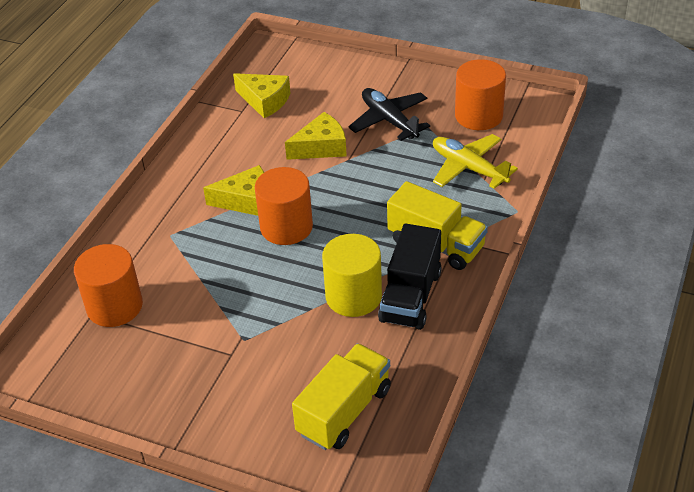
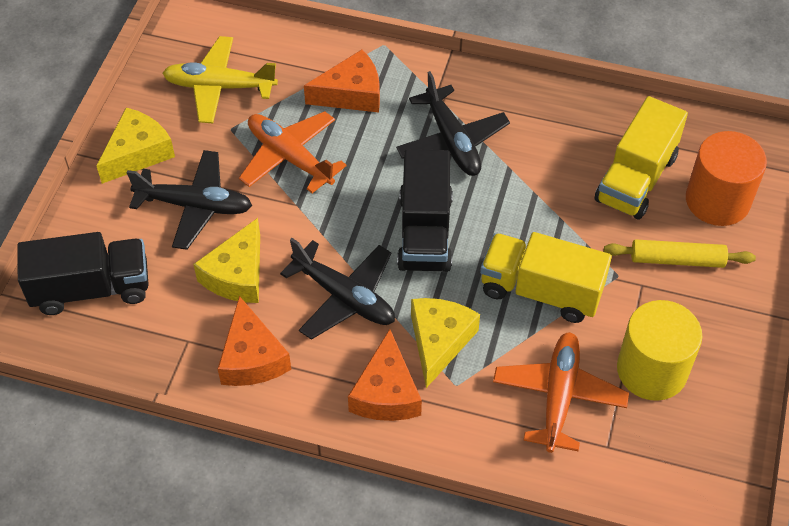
black plane: 1 -> 3
black truck: 1 -> 2
orange cheese: 0 -> 3
orange cylinder: 3 -> 1
orange plane: 0 -> 2
yellow rolling pin: 0 -> 1

